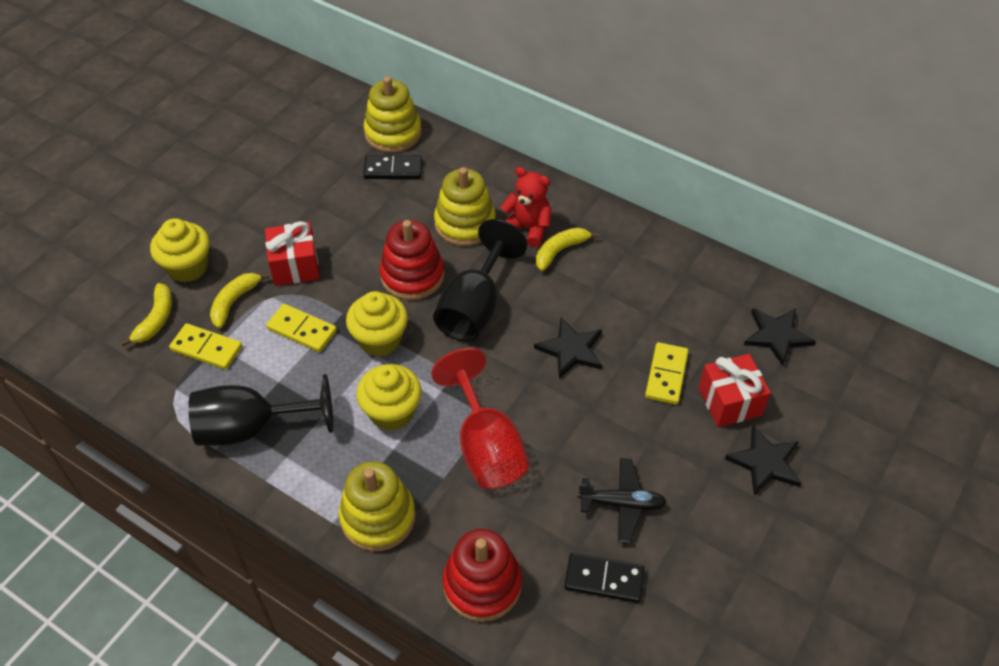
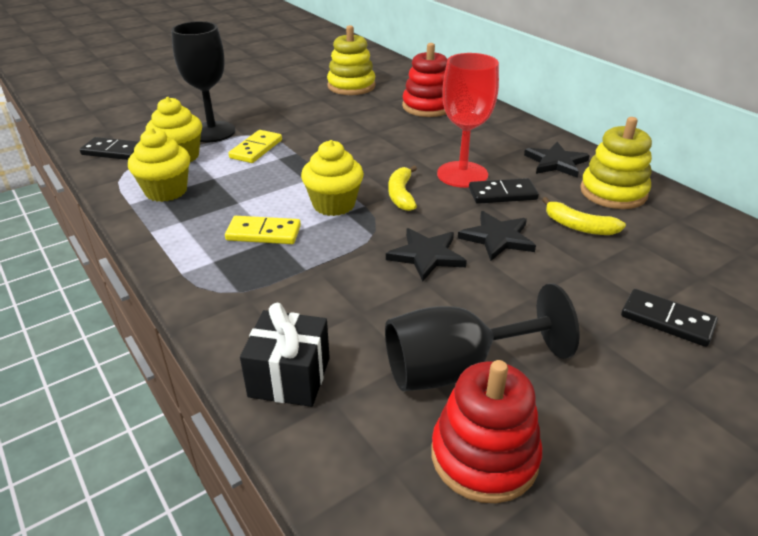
black domino: 2 -> 3
black gift: 0 -> 1
black plane: 1 -> 0
red gift: 2 -> 0
red teddy bear: 1 -> 0
yellow banana: 3 -> 2
yellow domino: 3 -> 2
yellow stacking toy: 3 -> 2

